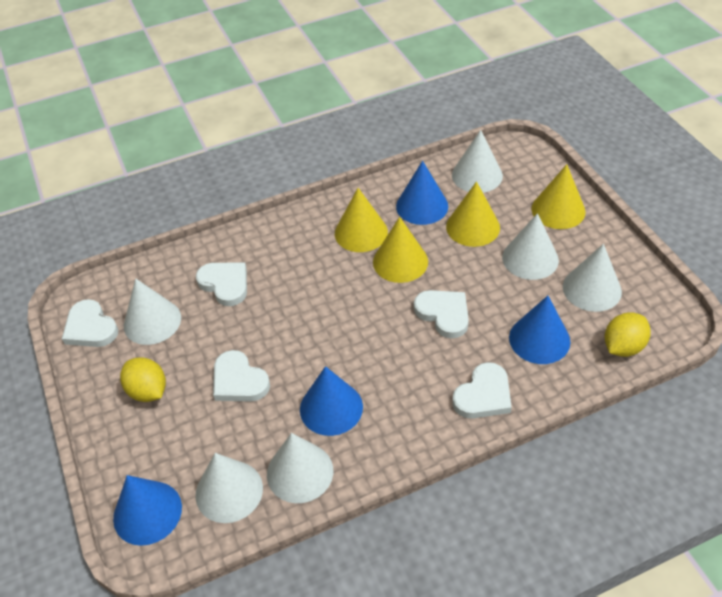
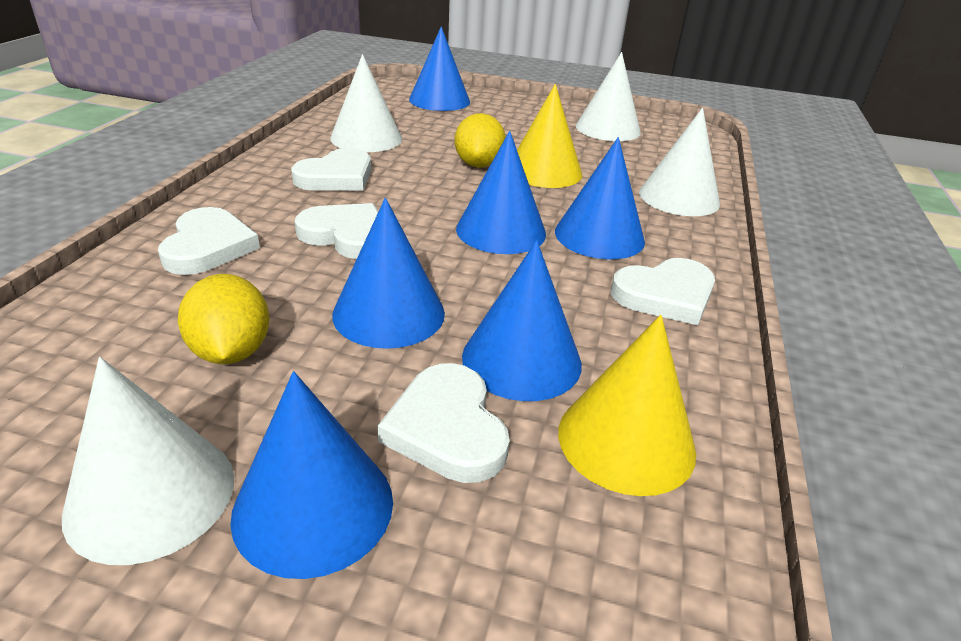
blue cone: 4 -> 6
white cone: 6 -> 4
yellow cone: 4 -> 2

